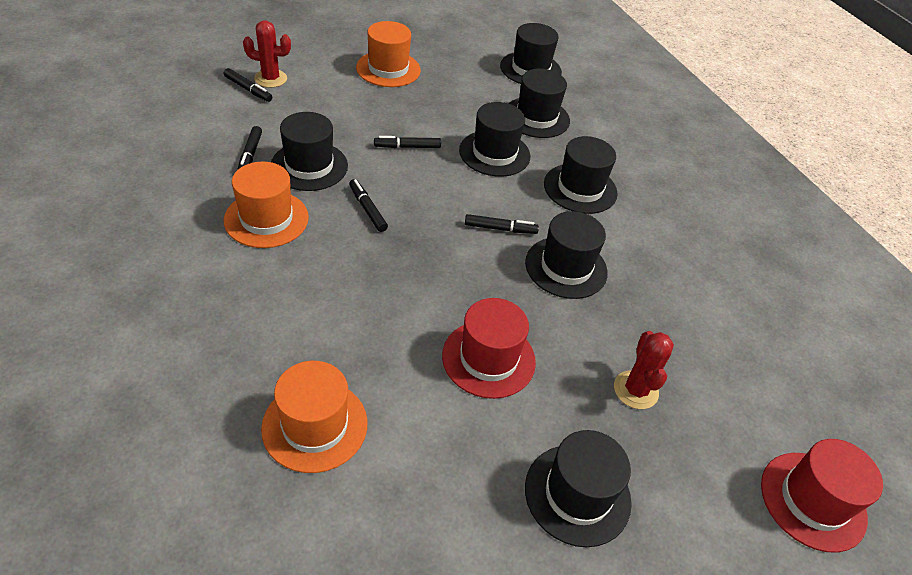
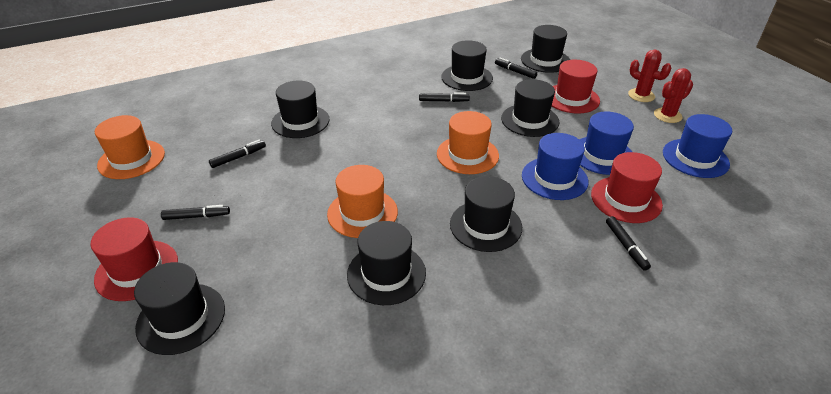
blue hat: 0 -> 3
red hat: 2 -> 3

